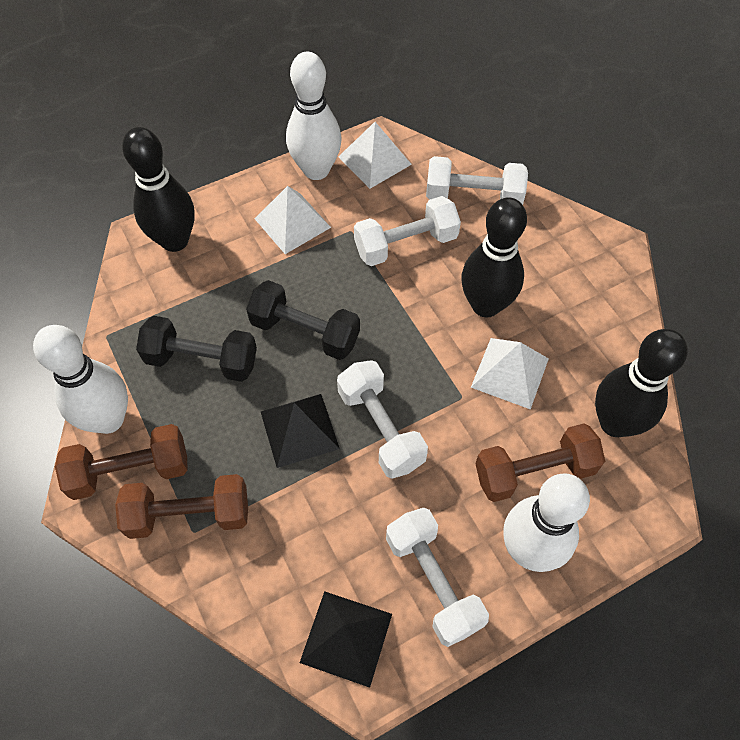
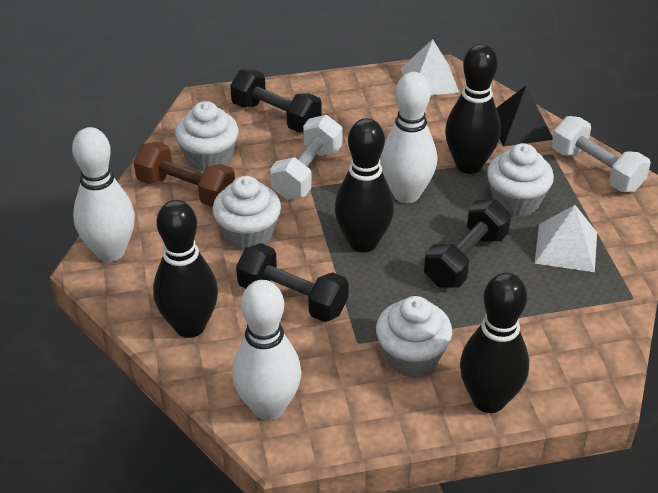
black bowling pin: 3 -> 4
black dumbbell: 2 -> 3
black pyramid: 2 -> 1
brown dumbbell: 3 -> 1
white cupcake: 0 -> 4
white dumbbell: 4 -> 2
white pyramid: 3 -> 2

